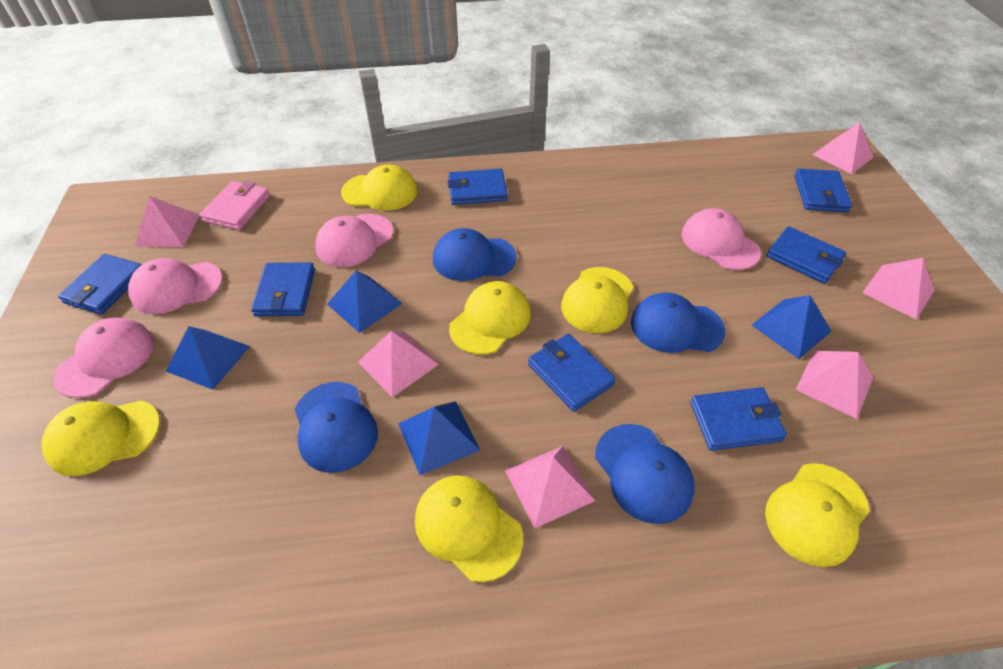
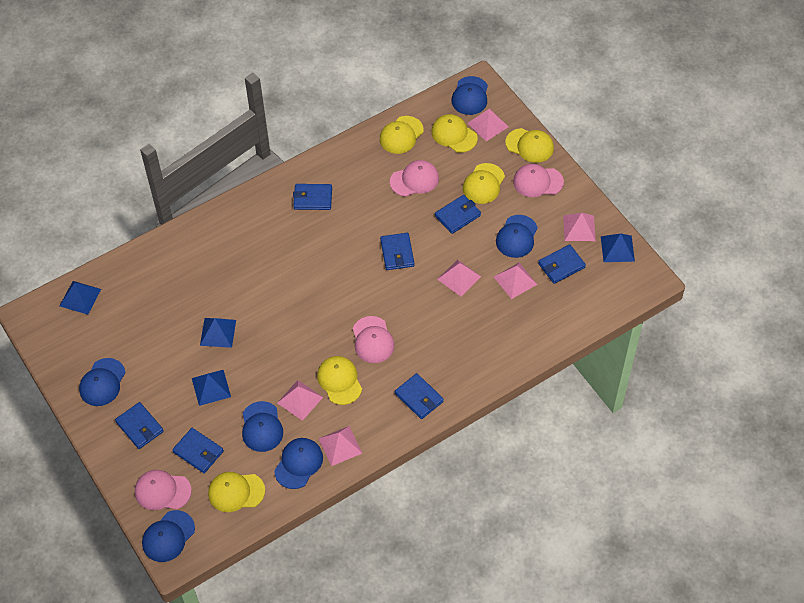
blue cap: 4 -> 6
pink wallet: 1 -> 0

